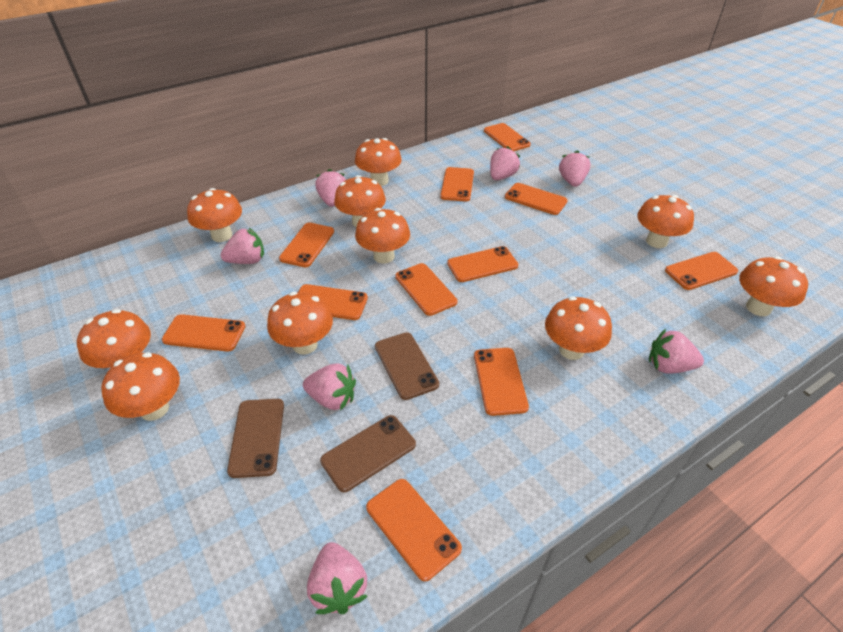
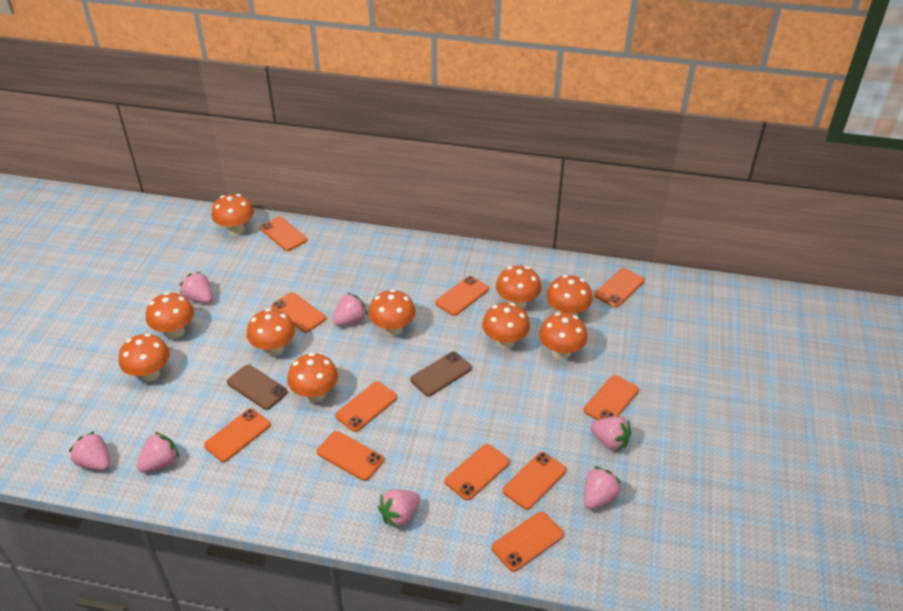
brown phone: 3 -> 2

